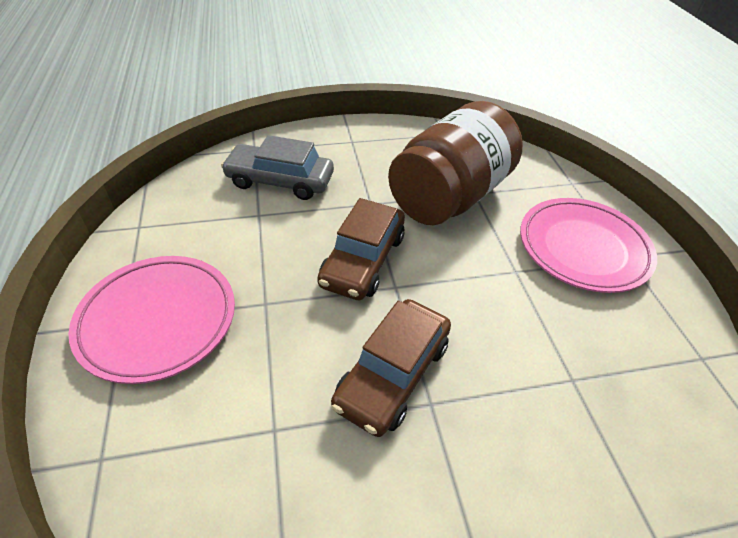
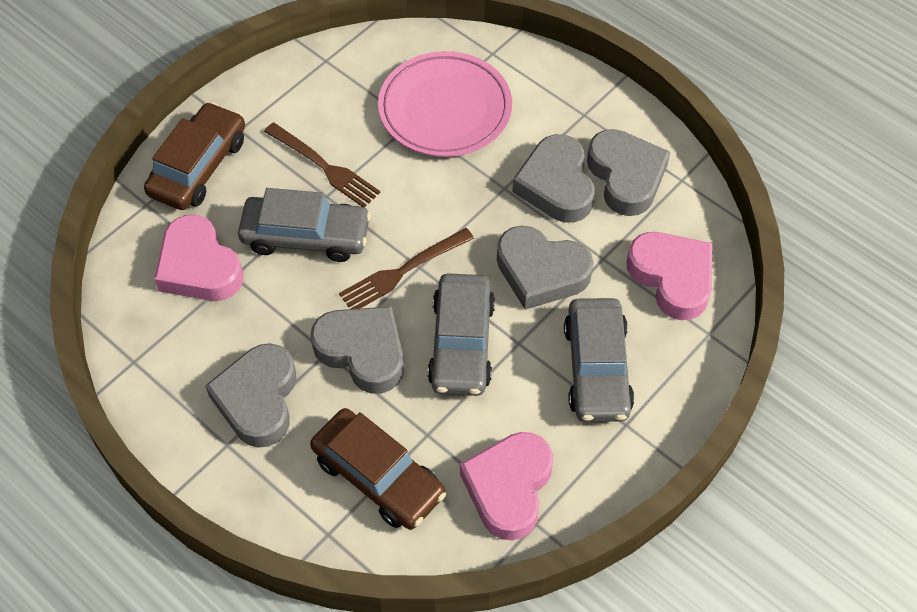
brown fork: 0 -> 2
brown jar: 1 -> 0
grey car: 1 -> 3
grey heart: 0 -> 5
pink heart: 0 -> 3
pink plate: 2 -> 1

